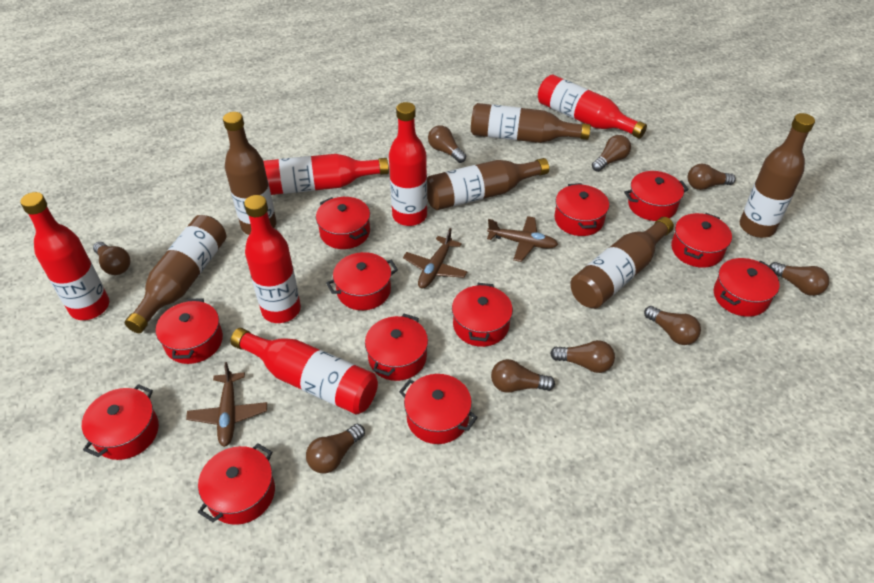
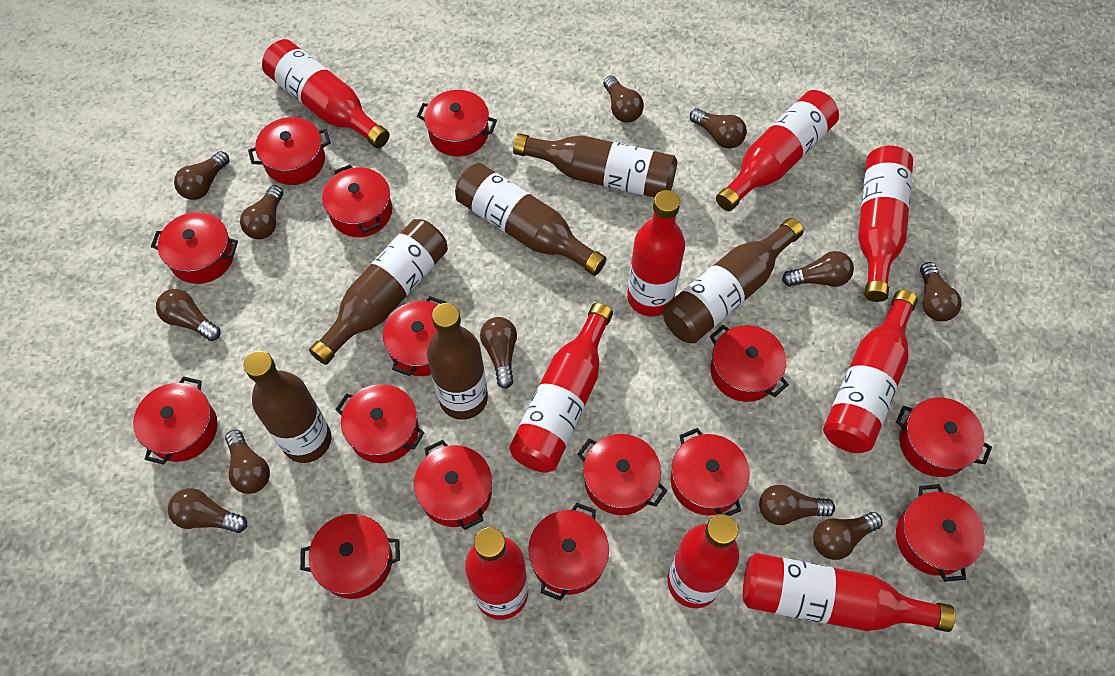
brown light bulb: 9 -> 12
brown plane: 3 -> 0
red bottle: 6 -> 9
red pot: 12 -> 15

